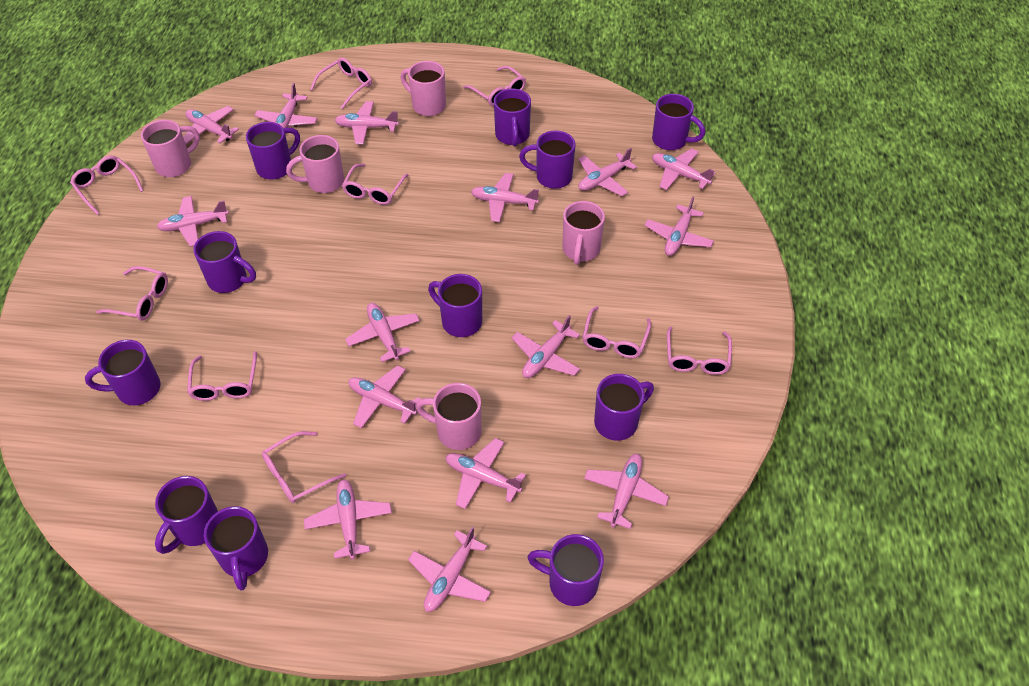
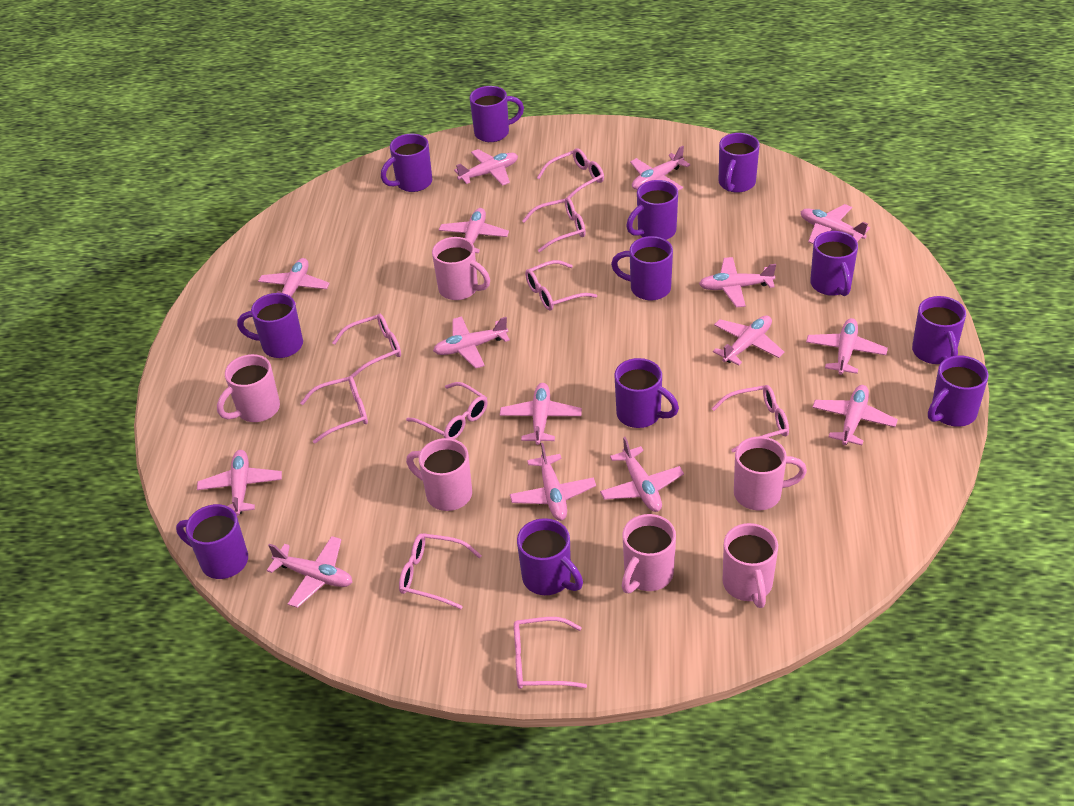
pink mug: 5 -> 6
purple mug: 11 -> 12

